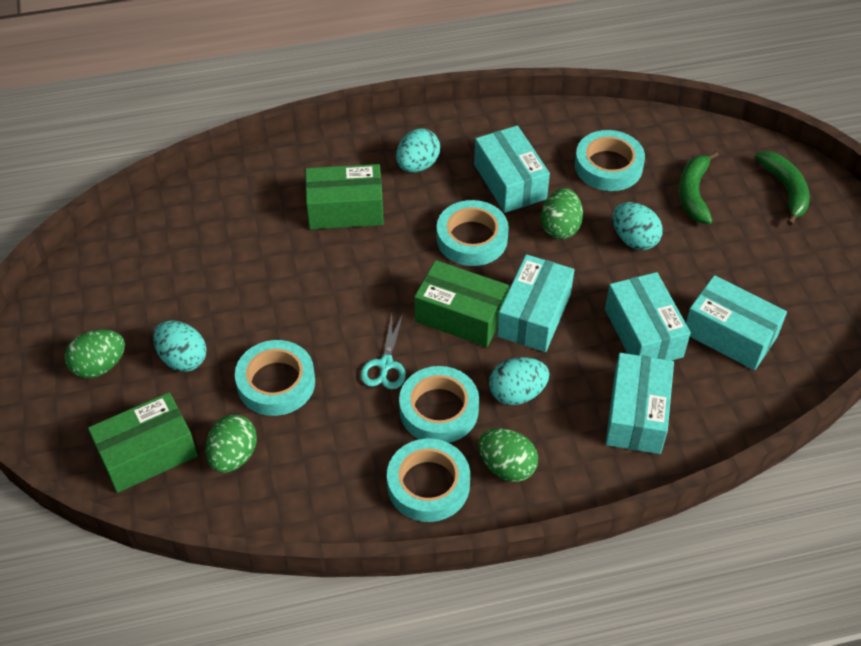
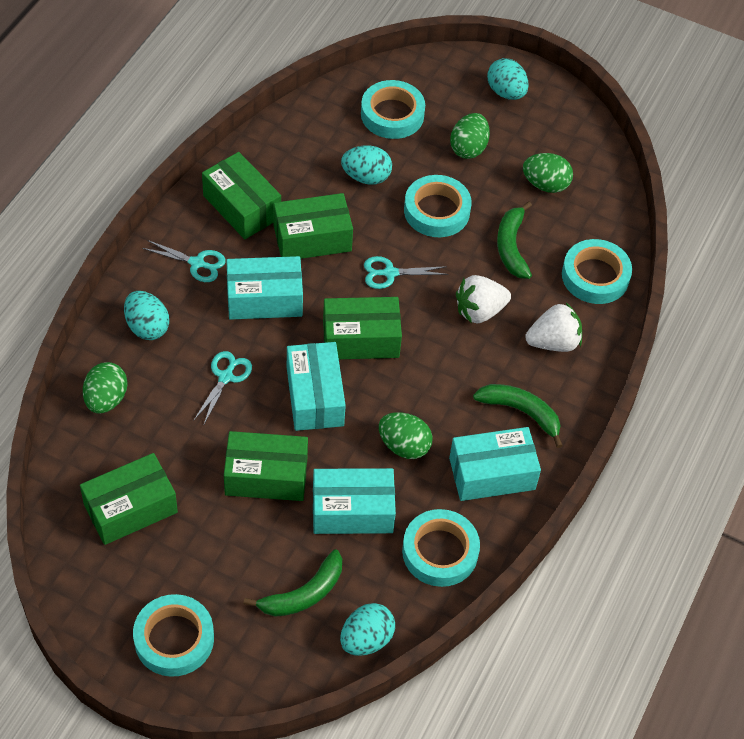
green banana: 2 -> 3
green box: 3 -> 5
turquoise box: 5 -> 4
turquoise scissors: 1 -> 3
white strawberry: 0 -> 2

